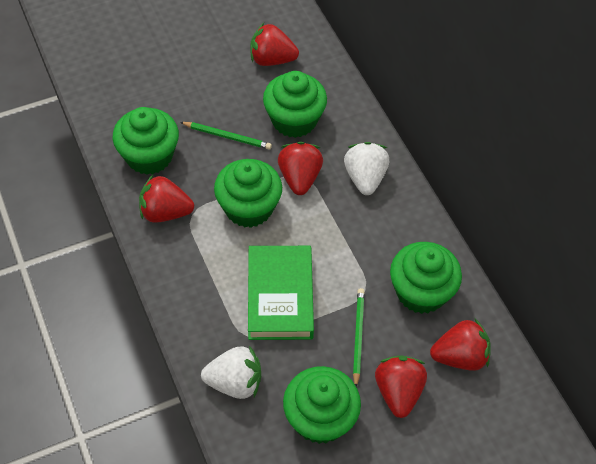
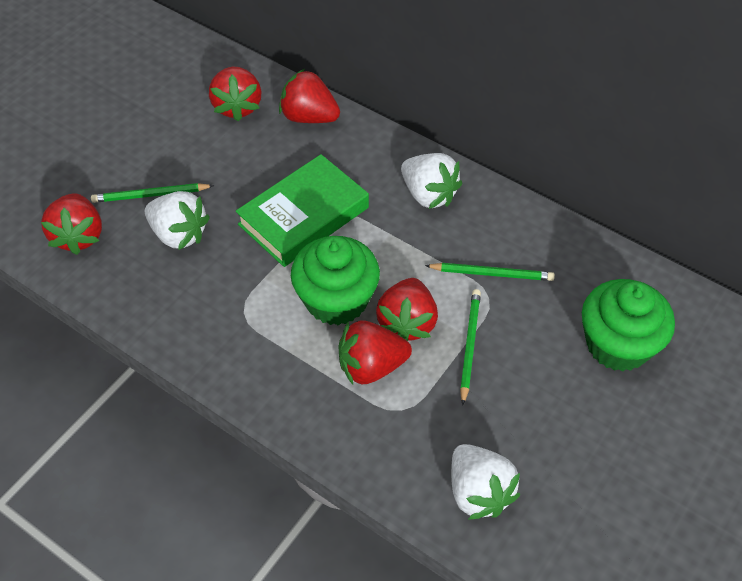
green cupcake: 5 -> 2
green pencil: 2 -> 3
white strawberry: 2 -> 3

